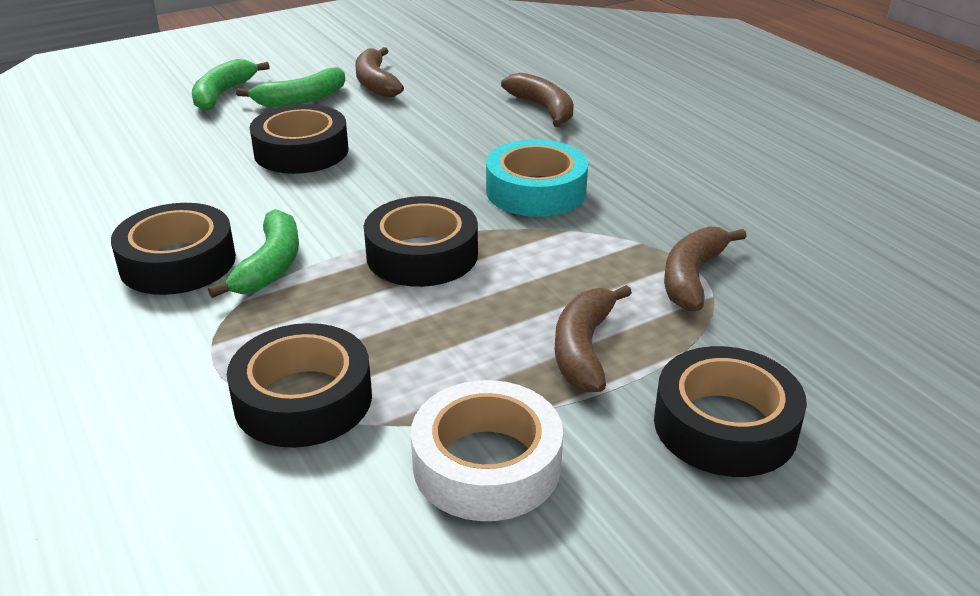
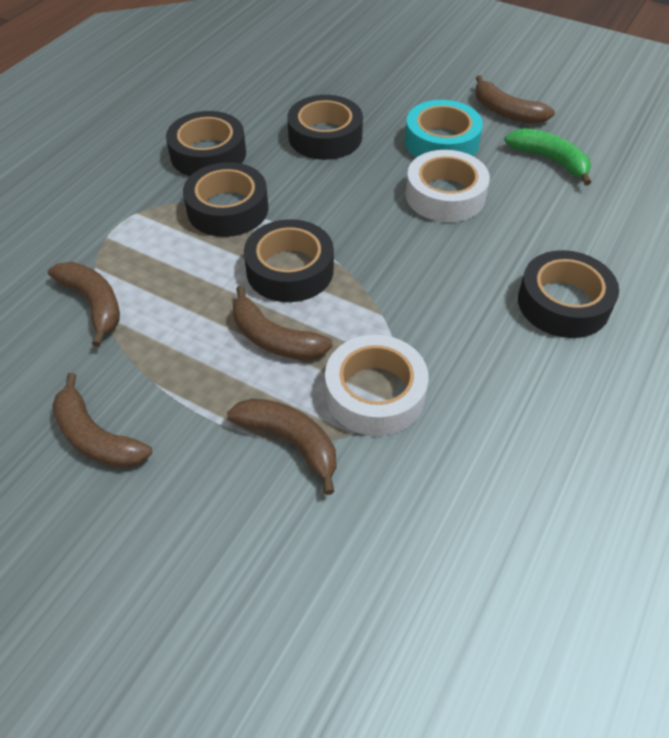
brown banana: 4 -> 5
green banana: 3 -> 1
white tape: 1 -> 2

